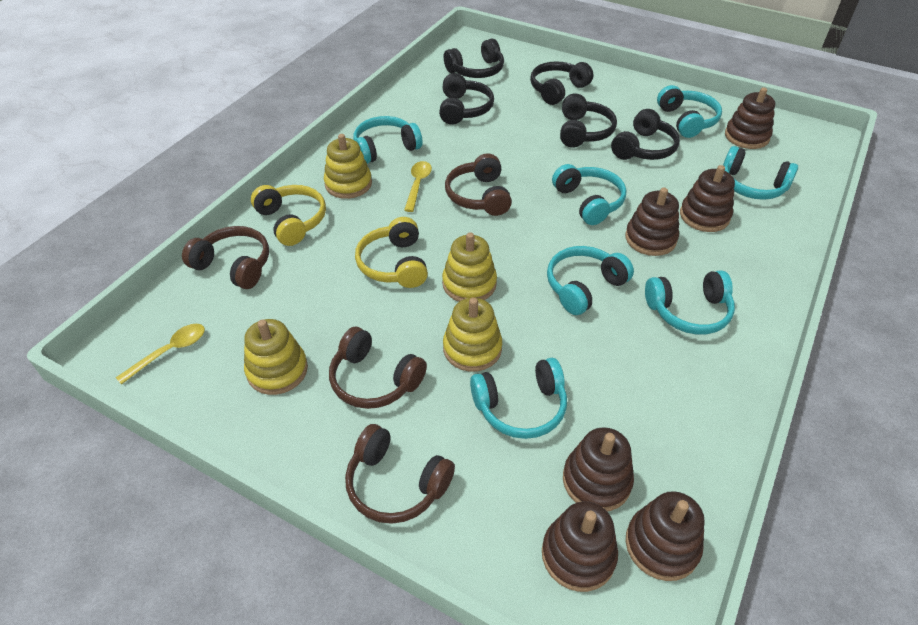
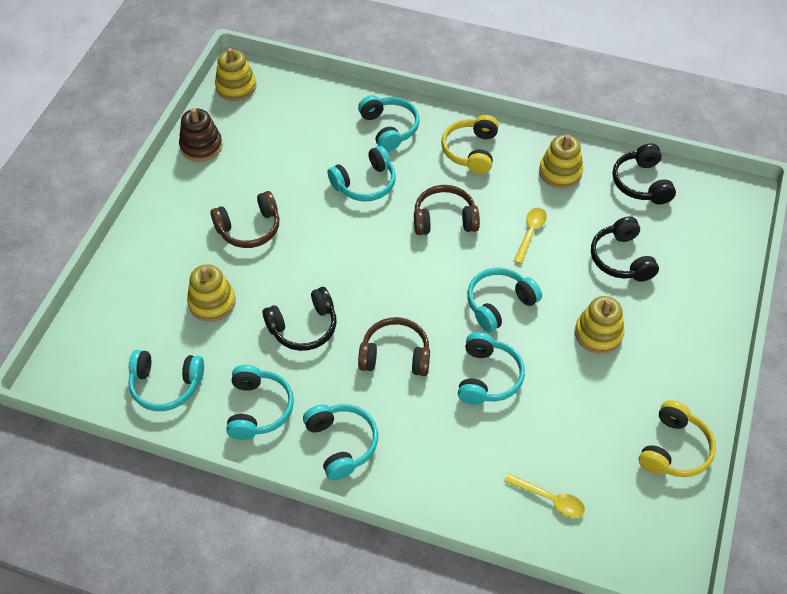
black headphones: 5 -> 3
brown headphones: 4 -> 3
brown stacking toy: 6 -> 1

